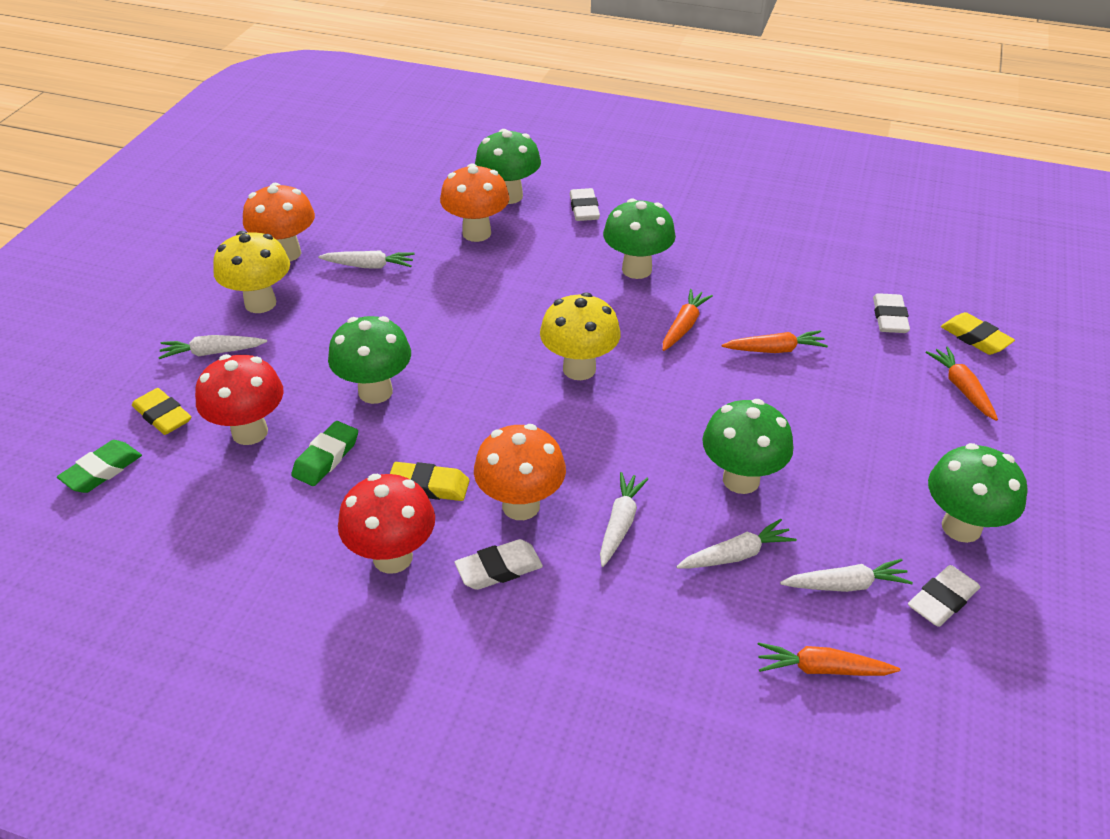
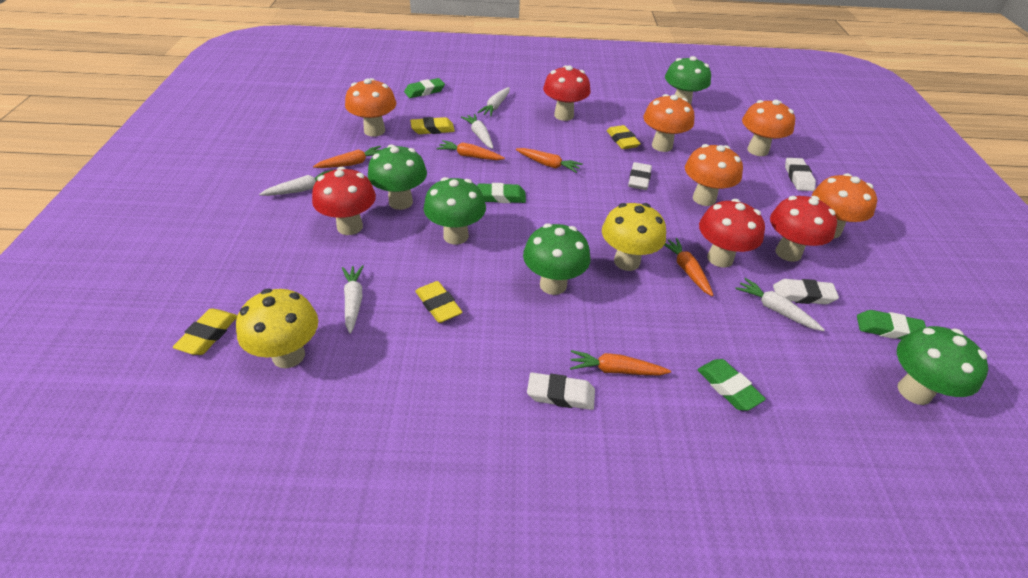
green eraser: 2 -> 4
orange carrot: 4 -> 5
orange mushroom: 3 -> 5
red mushroom: 2 -> 4
yellow eraser: 3 -> 4

